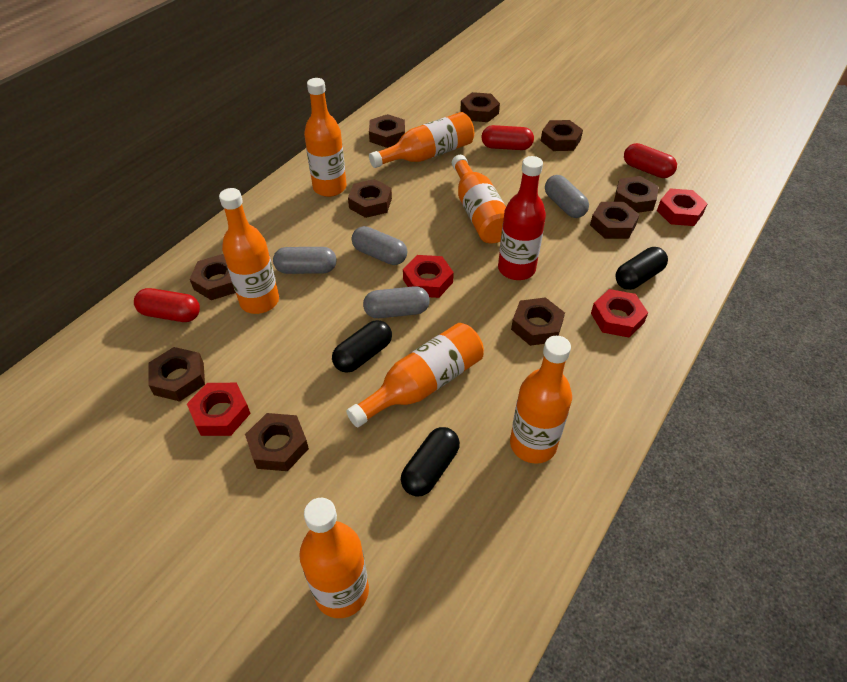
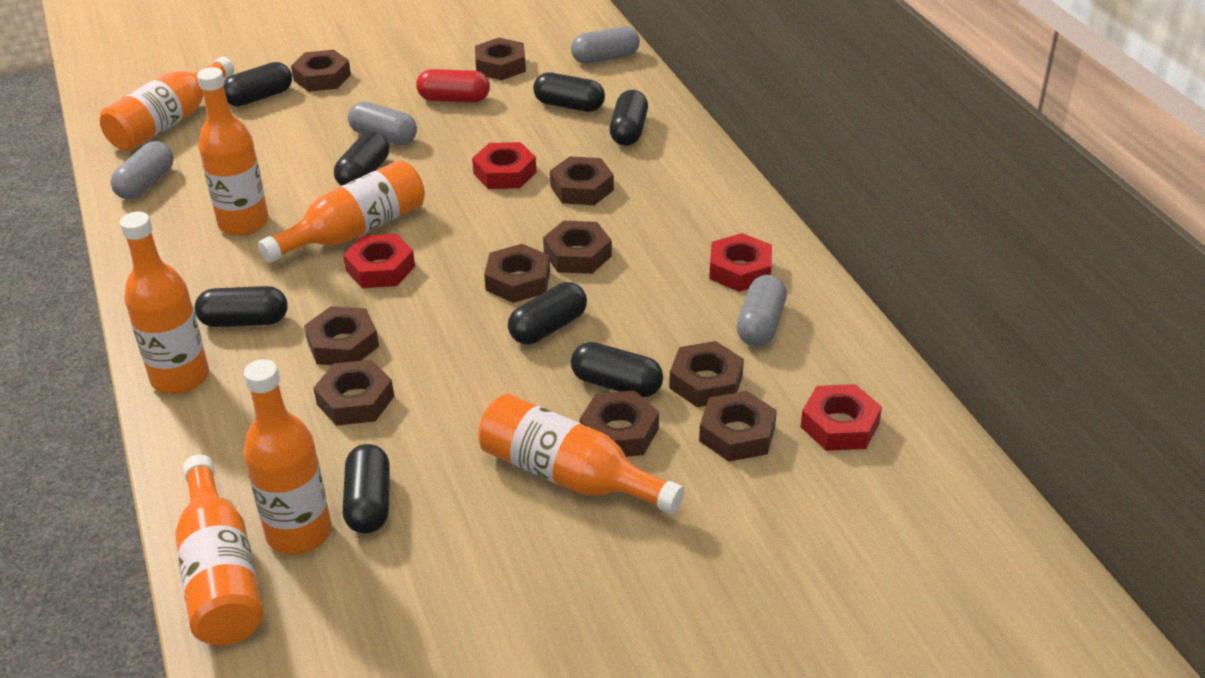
black capsule: 3 -> 8
red bottle: 1 -> 0
red capsule: 3 -> 1

